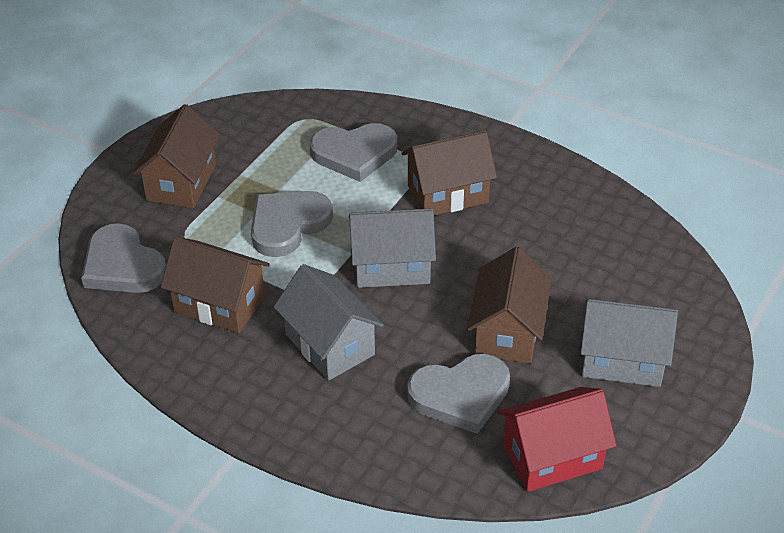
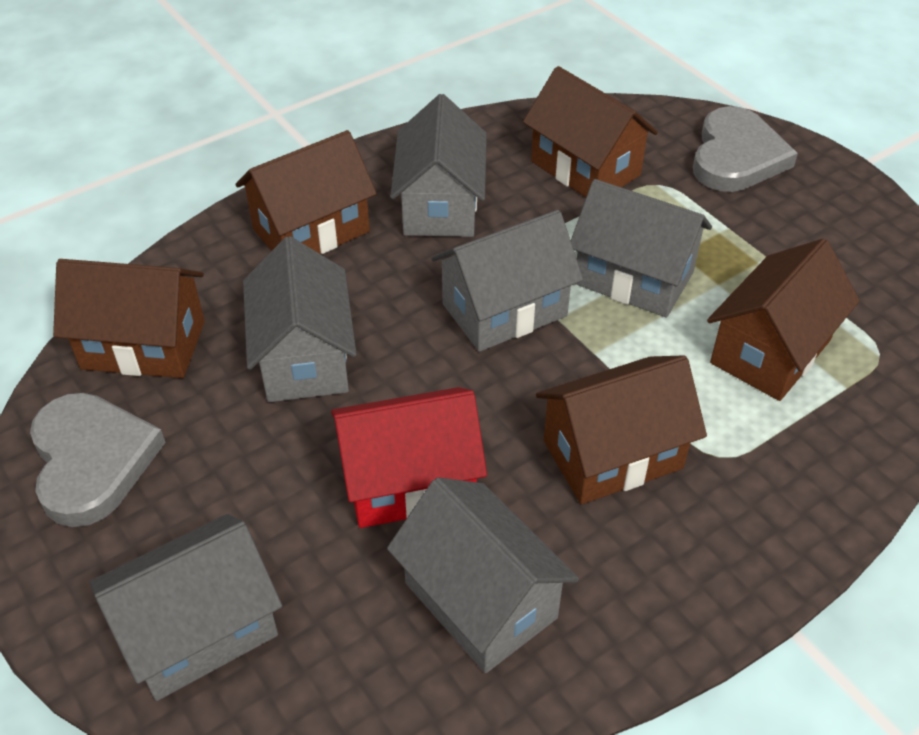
brown house: 4 -> 5
grey heart: 4 -> 2
grey house: 3 -> 6

